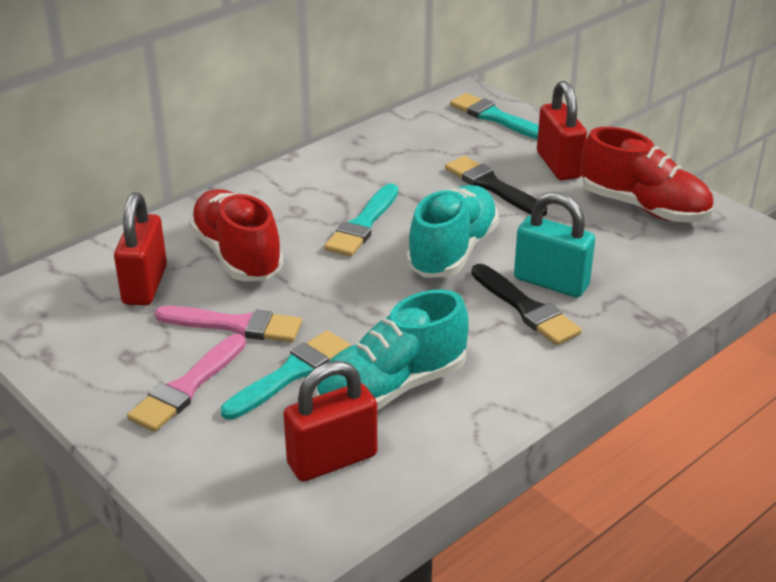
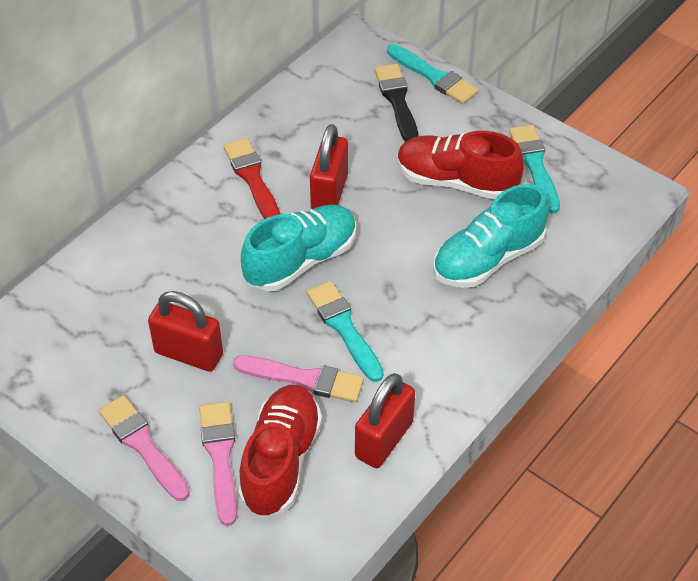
black brush: 2 -> 1
pink brush: 2 -> 3
red brush: 0 -> 1
turquoise padlock: 1 -> 0

